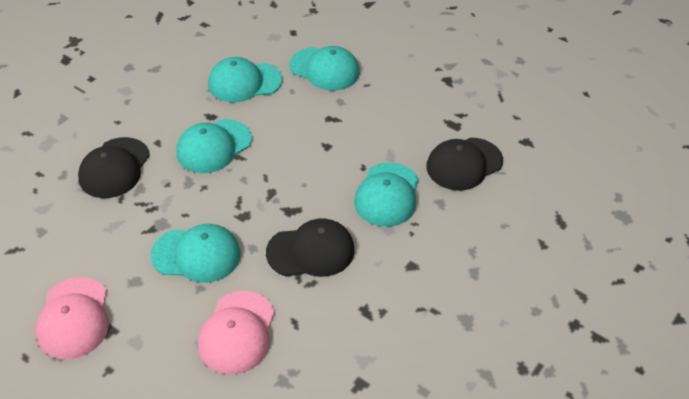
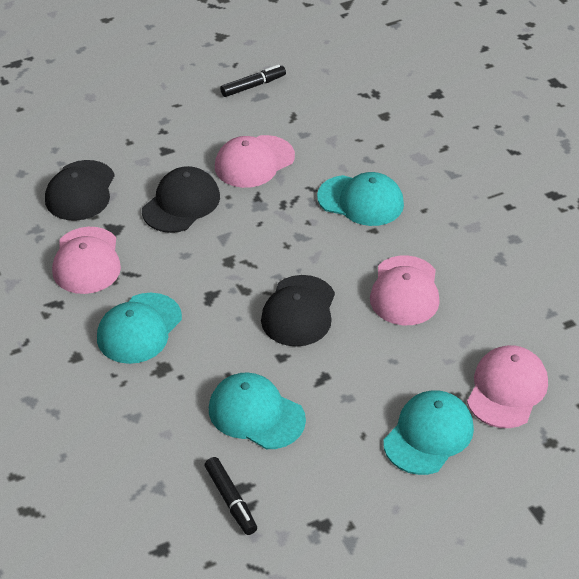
black marker: 0 -> 2
pink cap: 2 -> 4
turquoise cap: 5 -> 4

